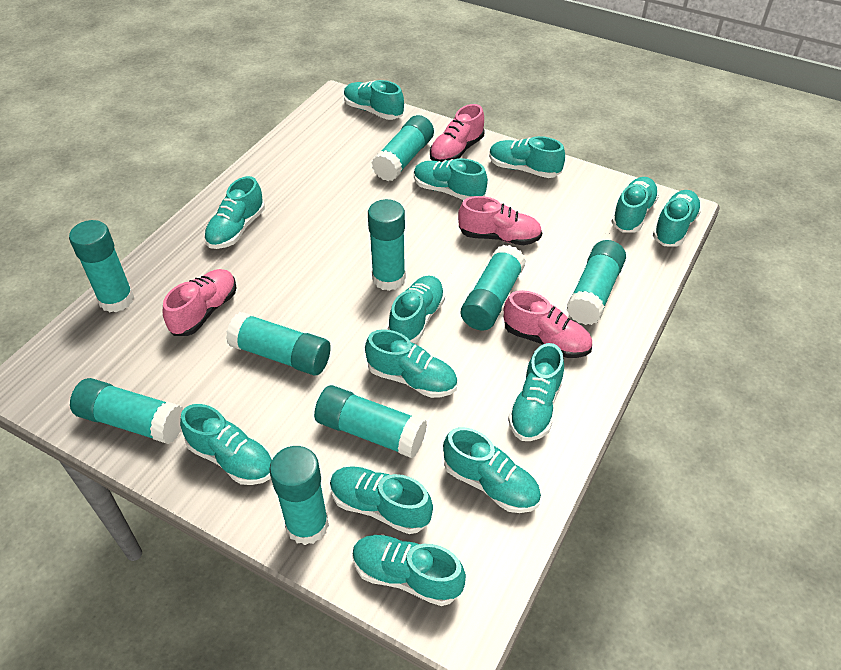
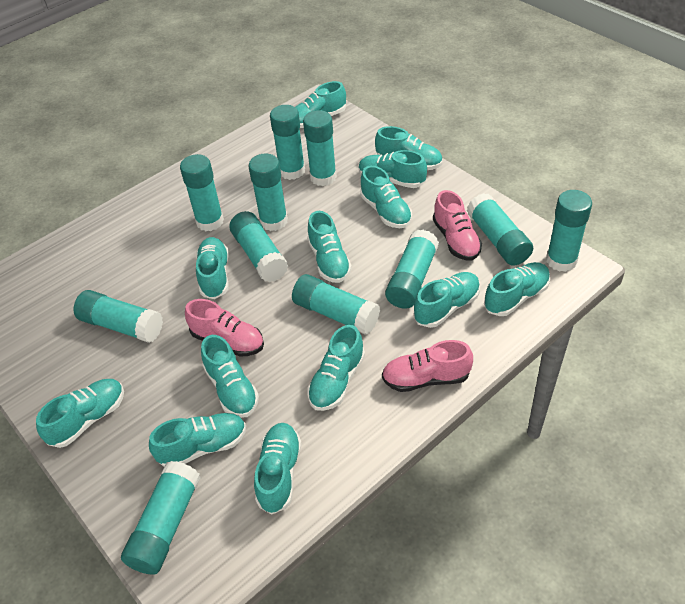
pink shoe: 4 -> 3
turquoise glue stick: 9 -> 11

